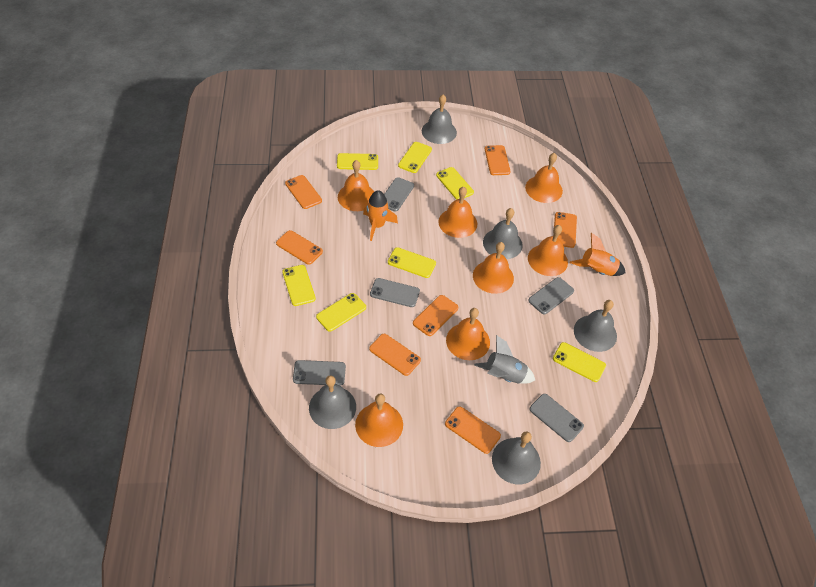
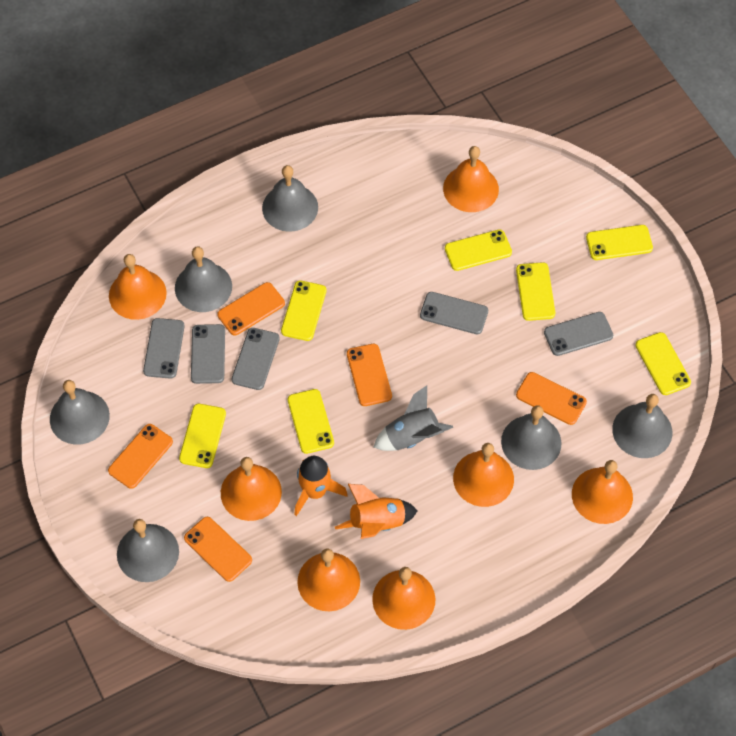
grey bell: 5 -> 6
orange phone: 7 -> 5

